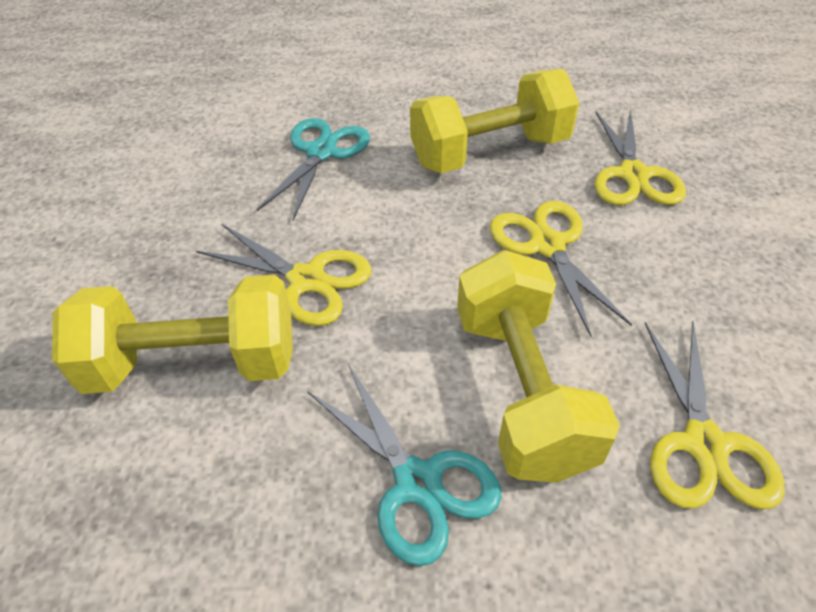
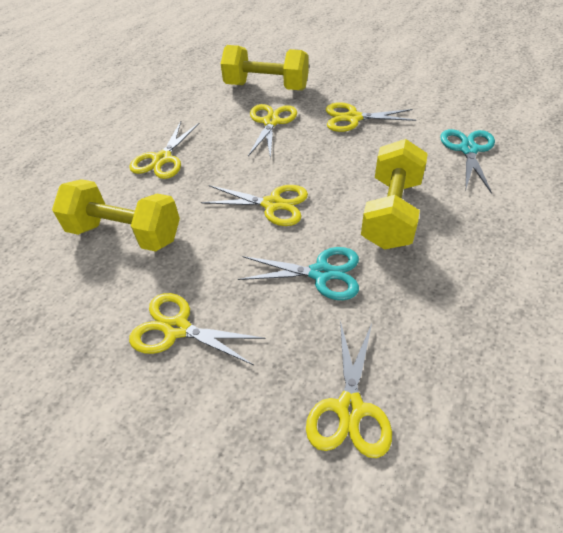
yellow scissors: 4 -> 6

